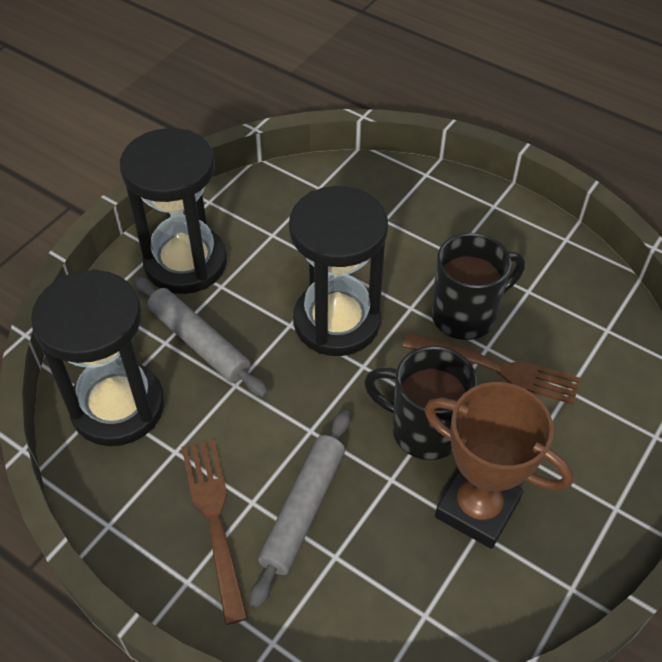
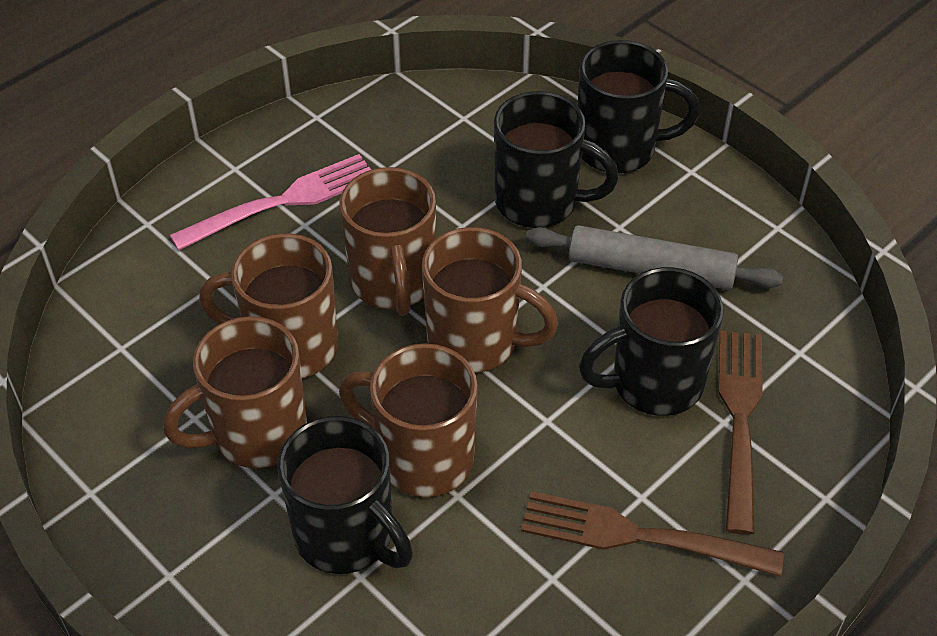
black hourglass: 3 -> 0
black mug: 2 -> 4
brown mug: 0 -> 5
brown trophy: 1 -> 0
grey rolling pin: 2 -> 1
pink fork: 0 -> 1

